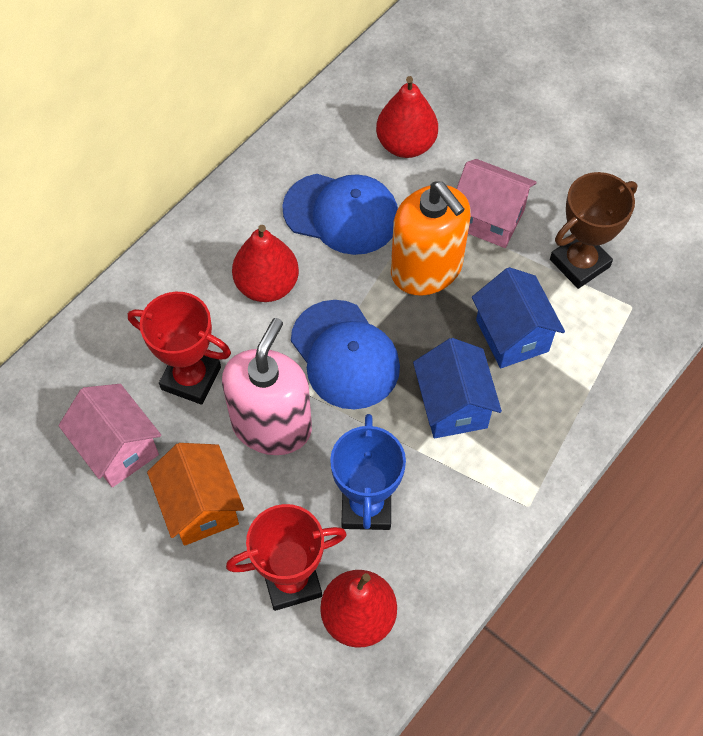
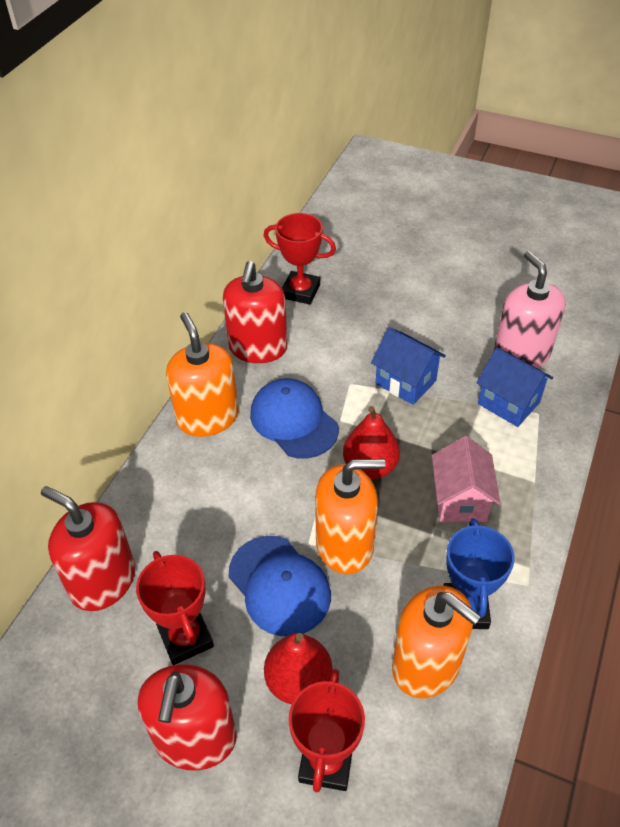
brown trophy: 1 -> 0
orange house: 1 -> 0
orange soap dispenser: 1 -> 3
pink house: 2 -> 1
red pear: 3 -> 2
red soap dispenser: 0 -> 3
red trophy: 2 -> 3

